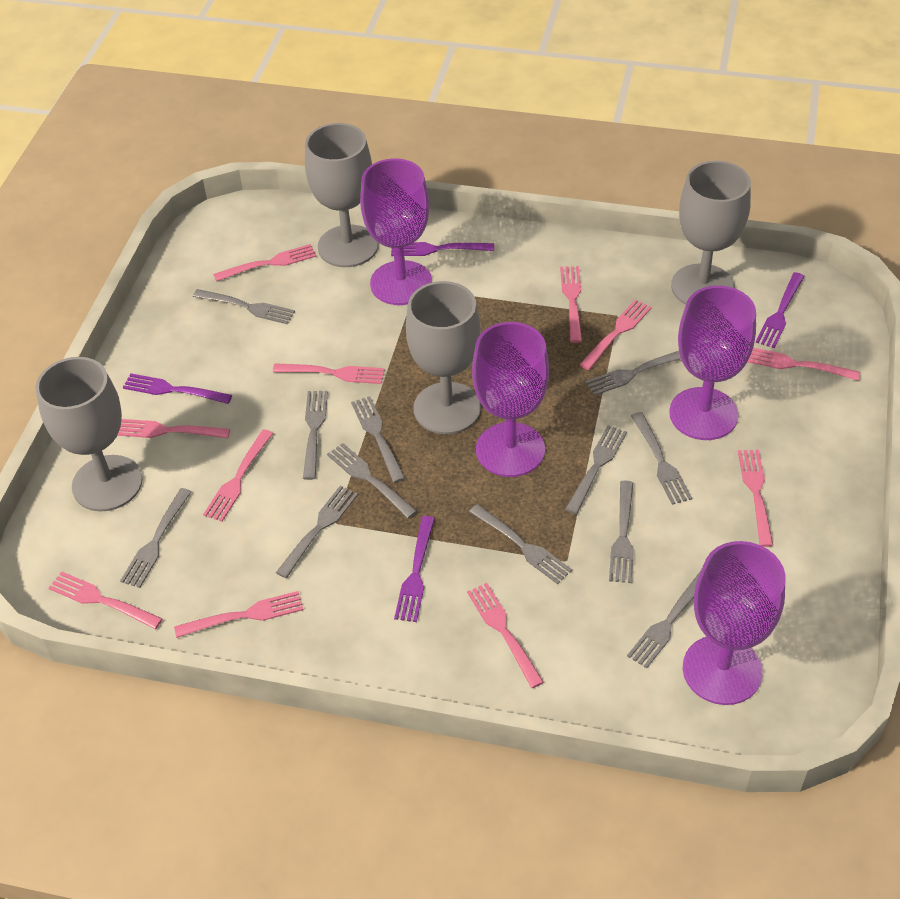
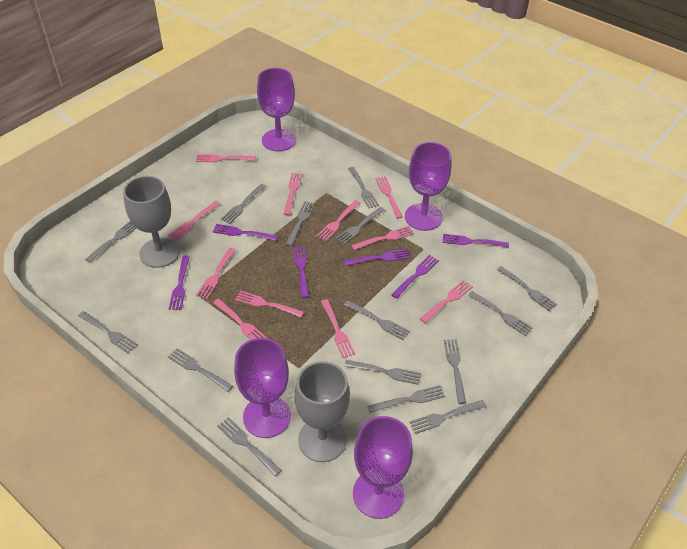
grey fork: 12 -> 15
grey goblet: 4 -> 2
purple fork: 4 -> 6

